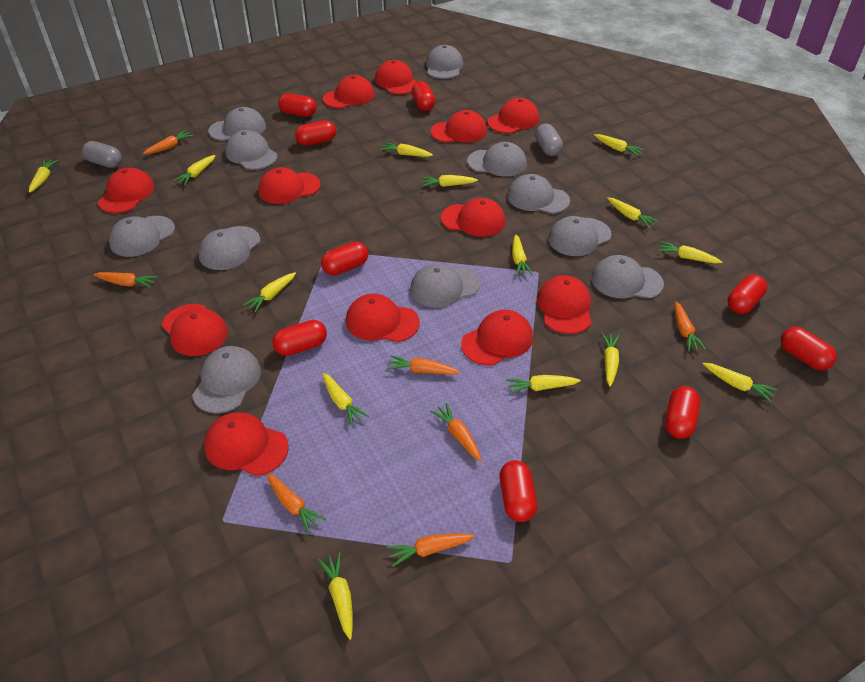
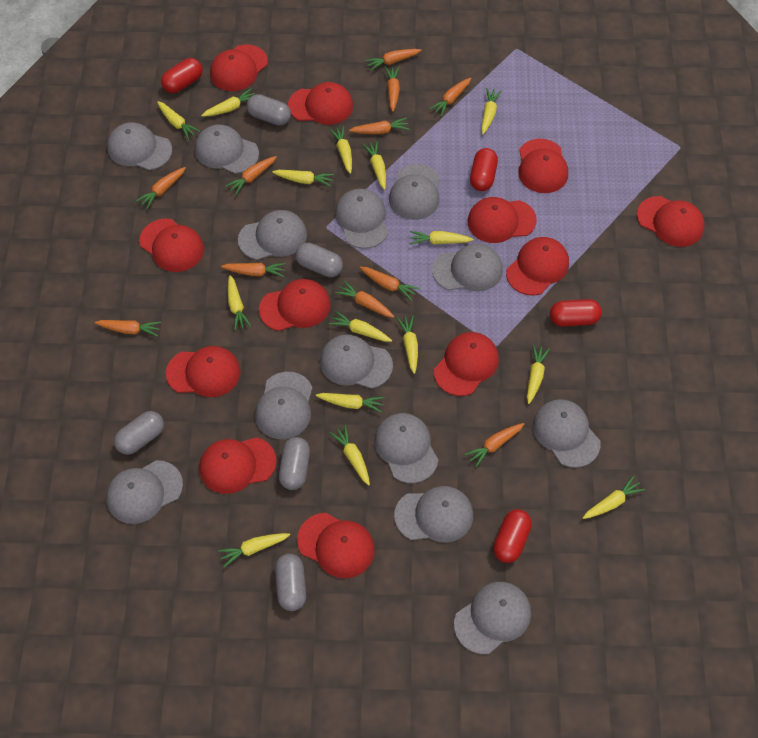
grey cap: 11 -> 13
grey capsule: 2 -> 5
orange carrot: 7 -> 11
red capsule: 9 -> 4
yellow carrot: 14 -> 15

